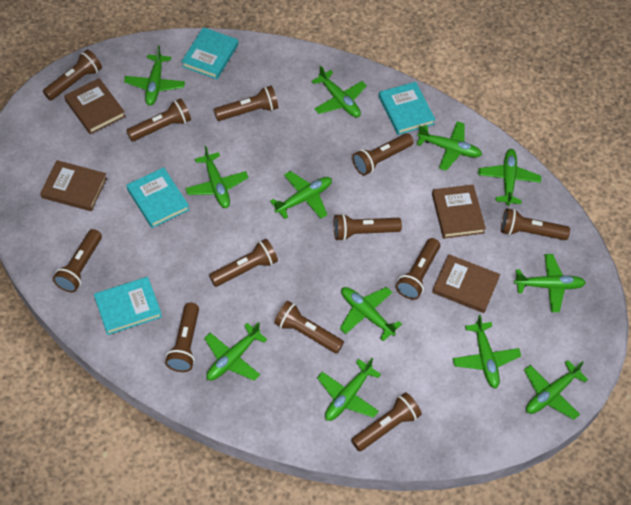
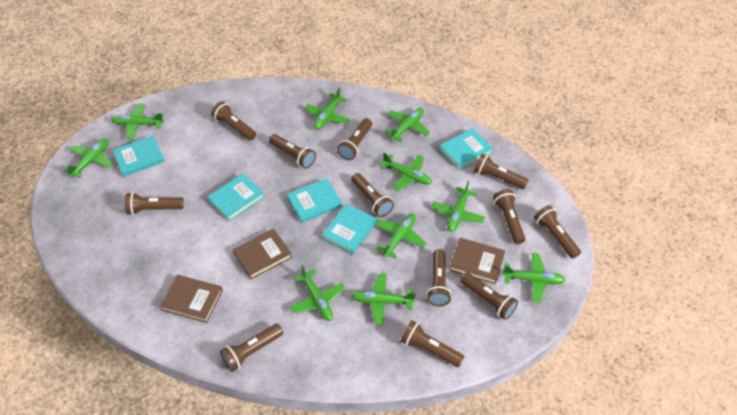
brown book: 4 -> 3
green plane: 12 -> 10
turquoise book: 4 -> 5

